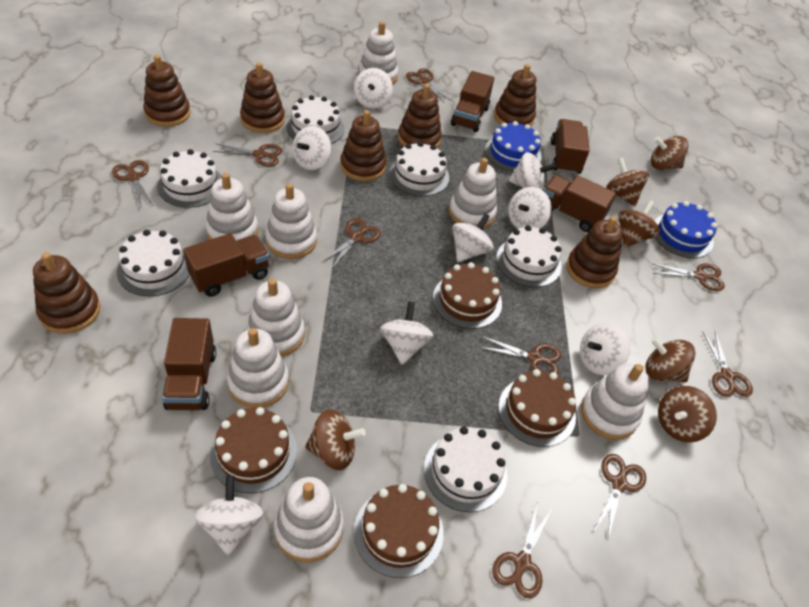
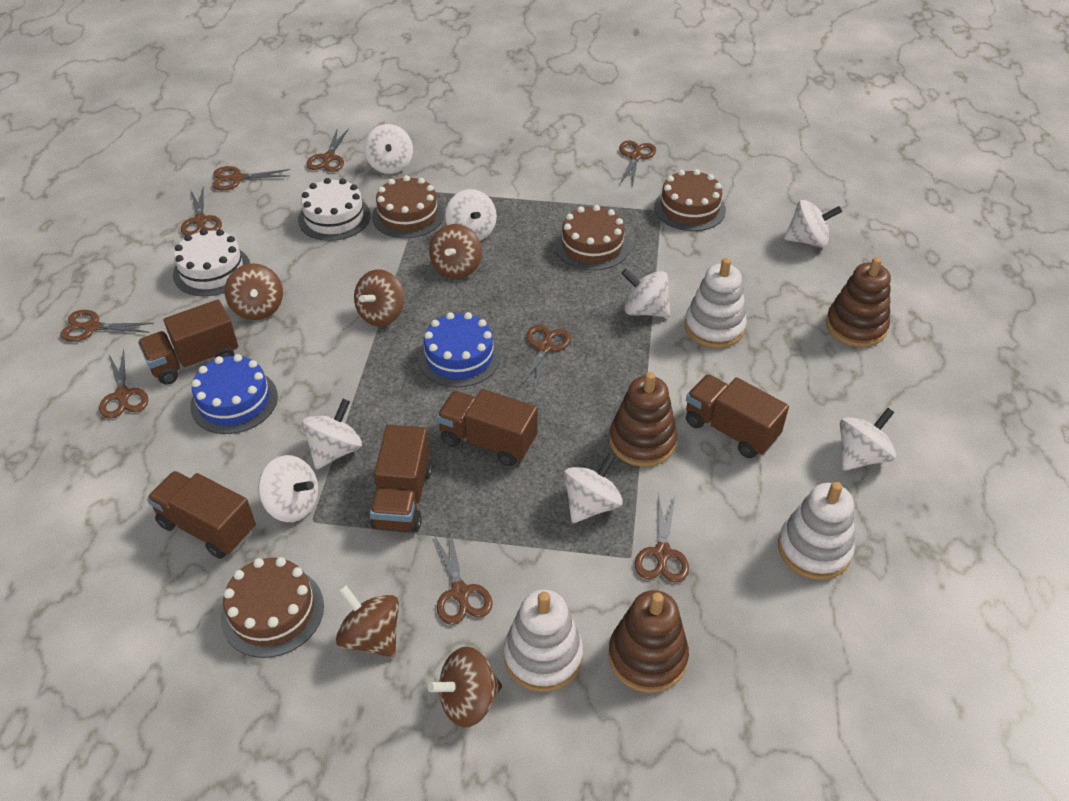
brown spinning top: 6 -> 5
brown stacking toy: 7 -> 3
white cake: 6 -> 2
white stacking toy: 8 -> 3

